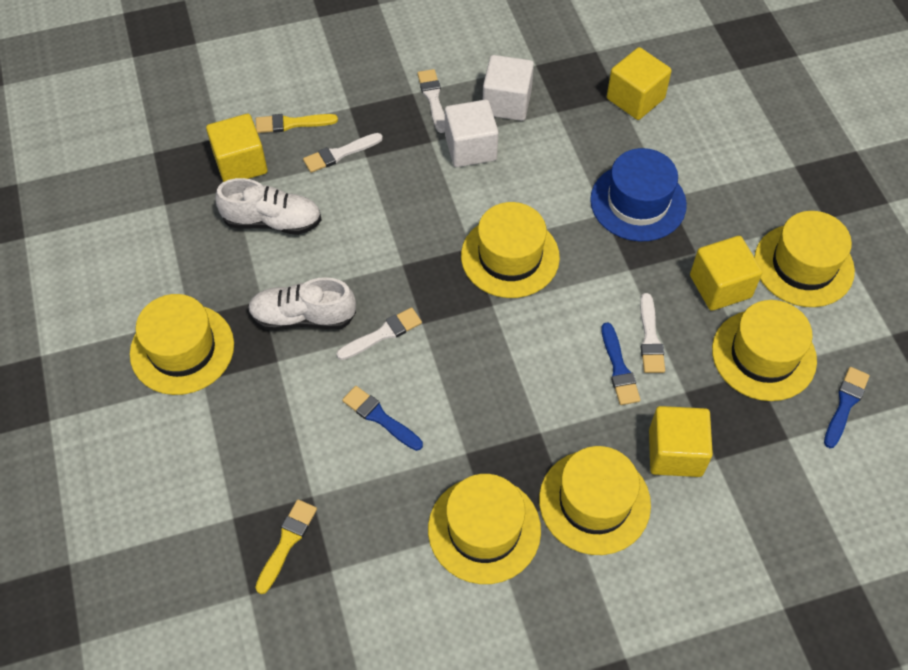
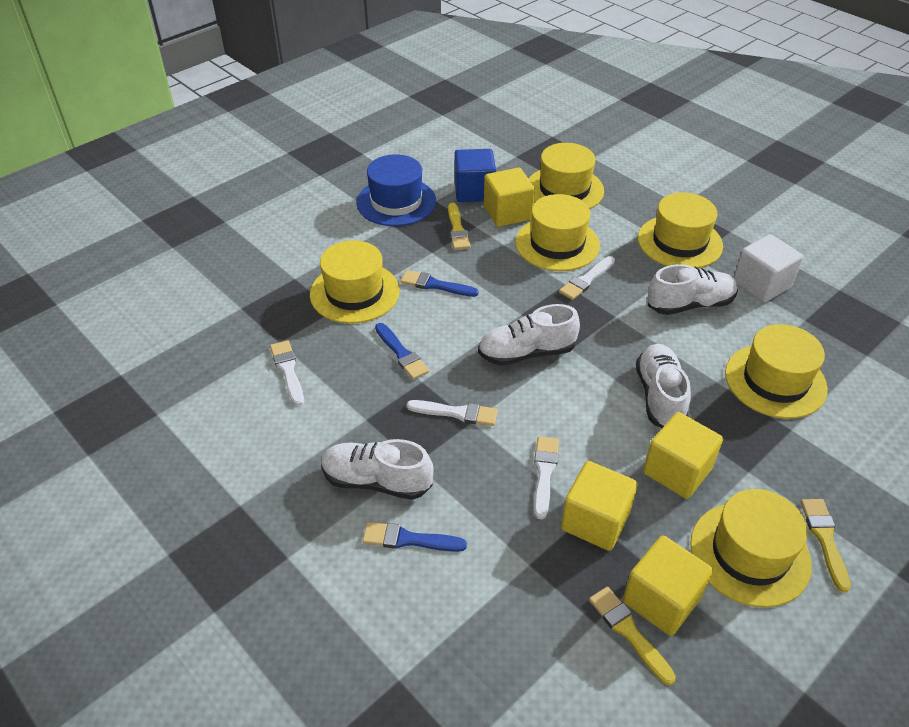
blue cube: 0 -> 1
white cube: 2 -> 1
white shoe: 2 -> 4
yellow brush: 2 -> 3

